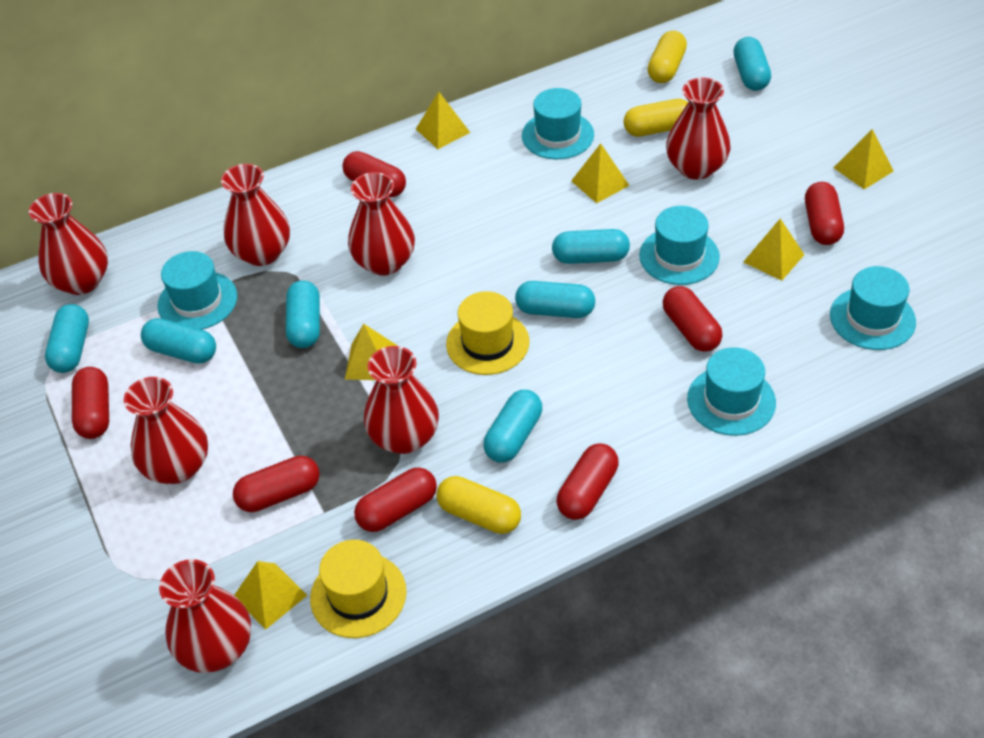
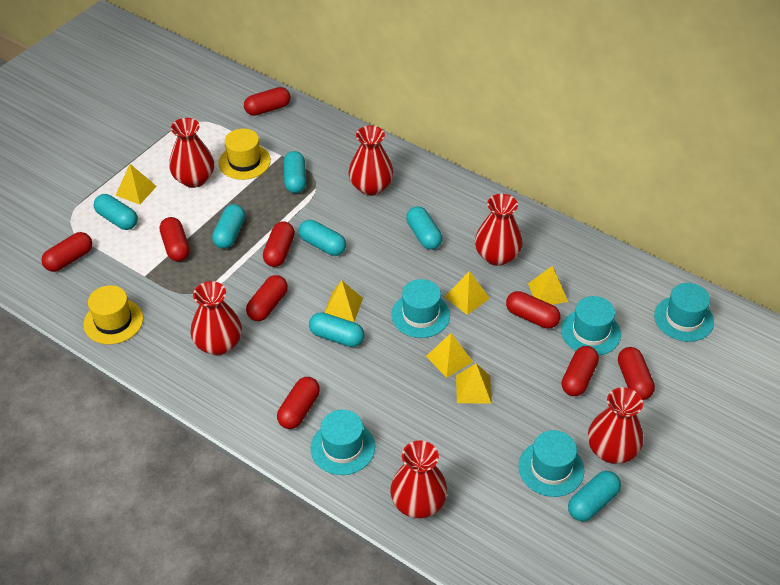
red capsule: 7 -> 9
red vase: 7 -> 6
yellow capsule: 3 -> 0

